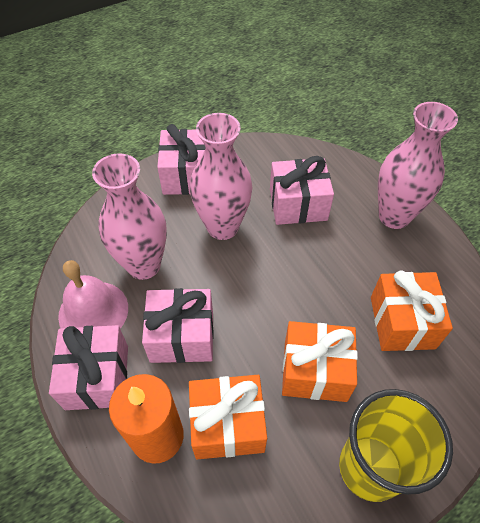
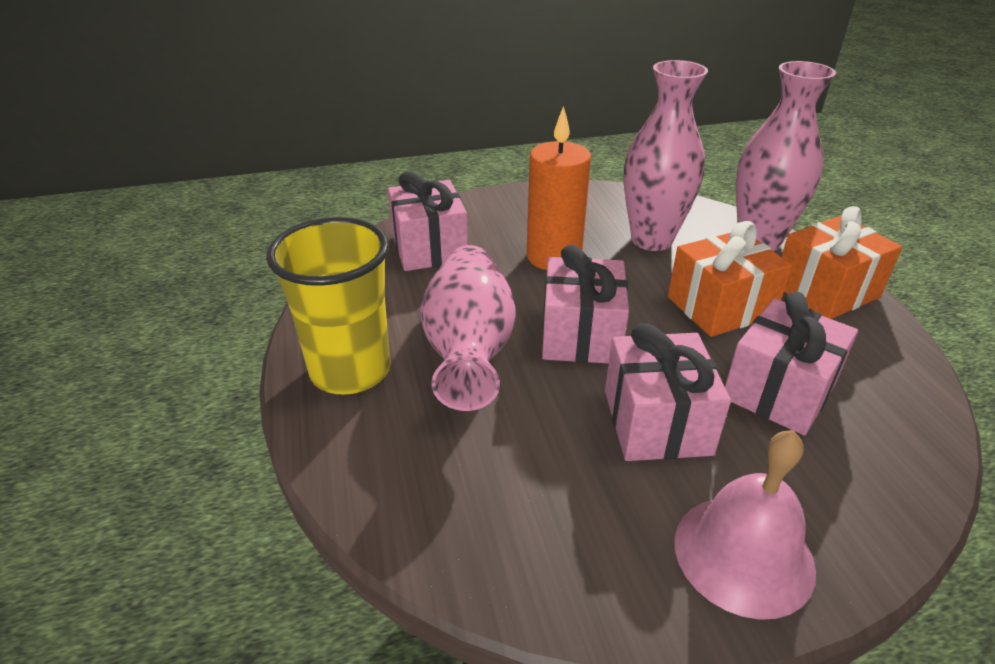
orange gift: 3 -> 2

